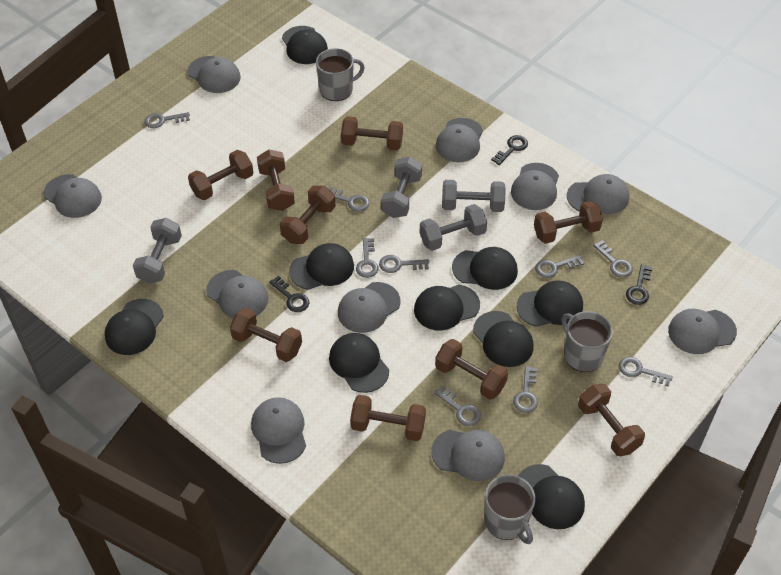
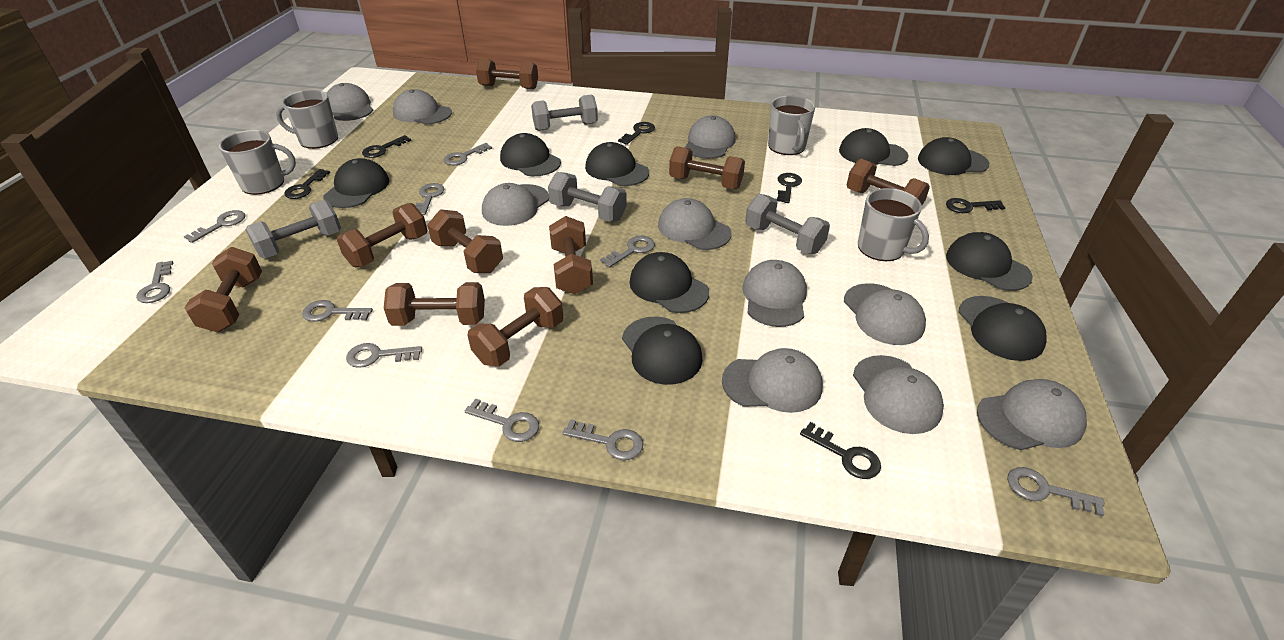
black key: 3 -> 6
grey key: 9 -> 10
grey mug: 3 -> 4

